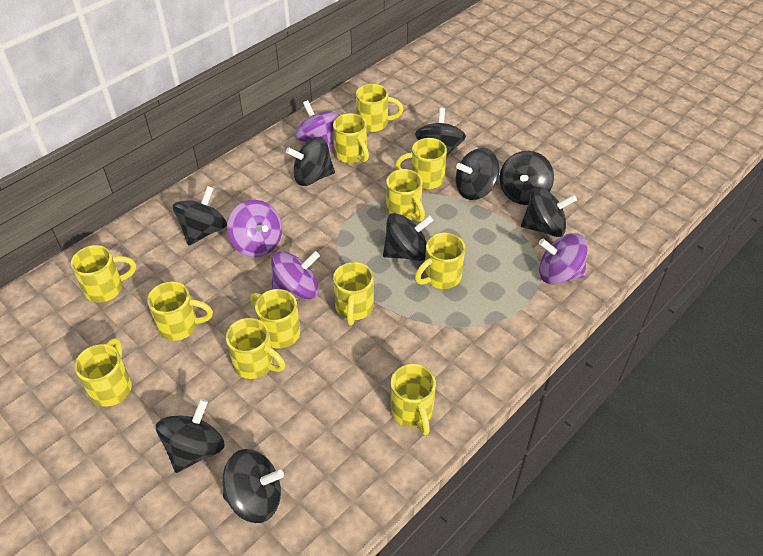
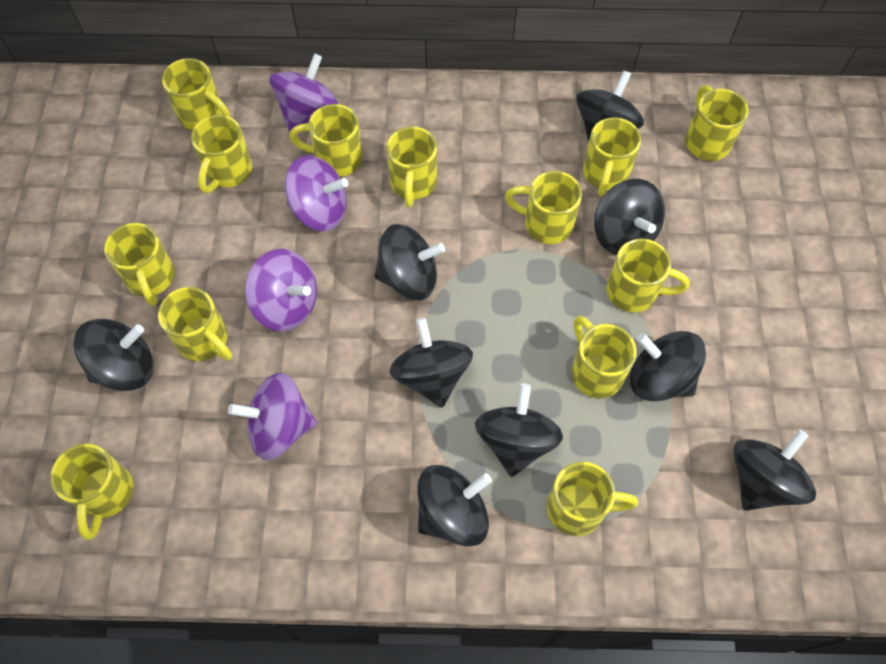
yellow mug: 12 -> 13

